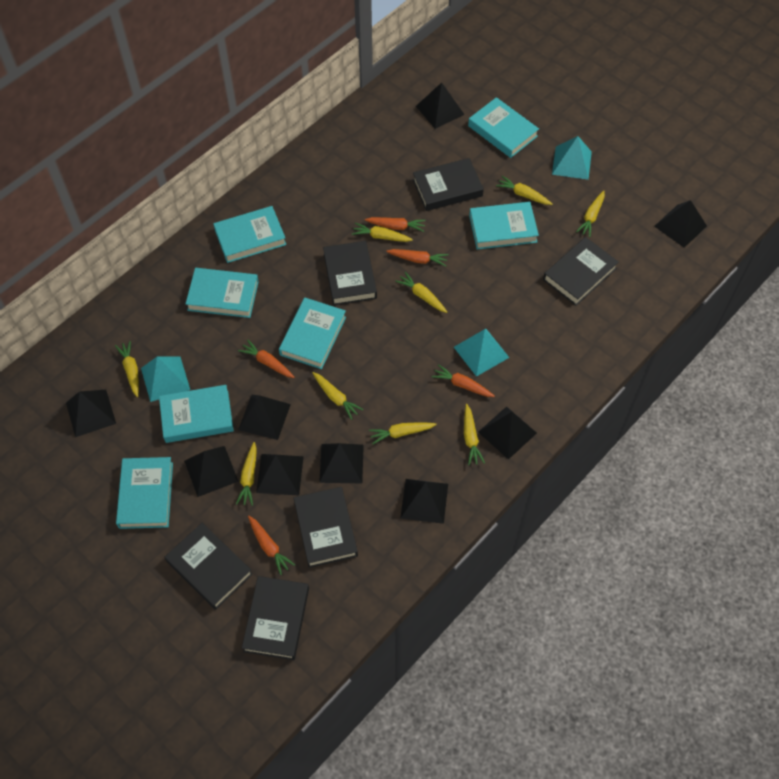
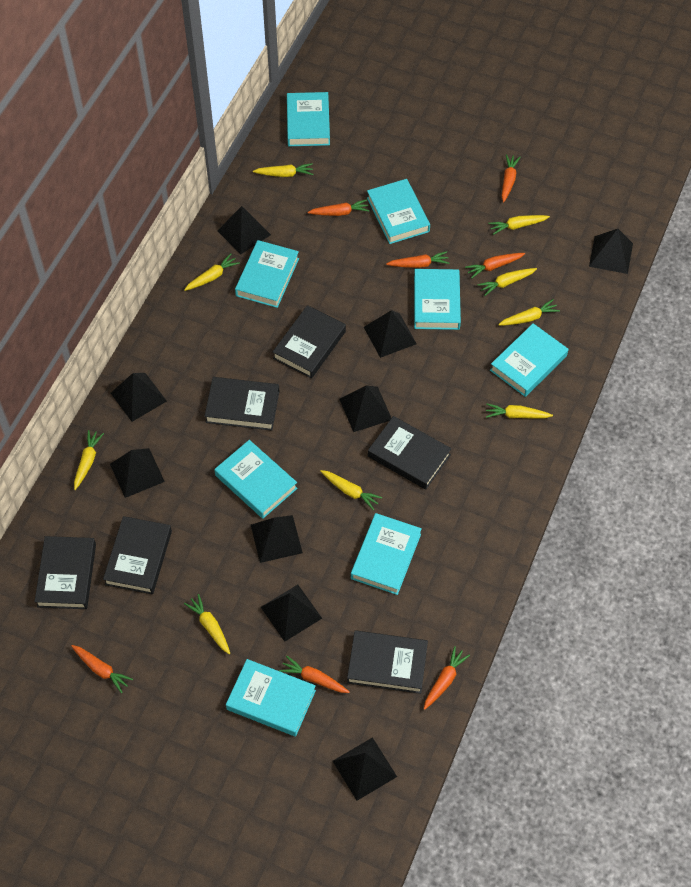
orange carrot: 5 -> 7
turquoise book: 7 -> 8
turquoise pyramid: 3 -> 0

